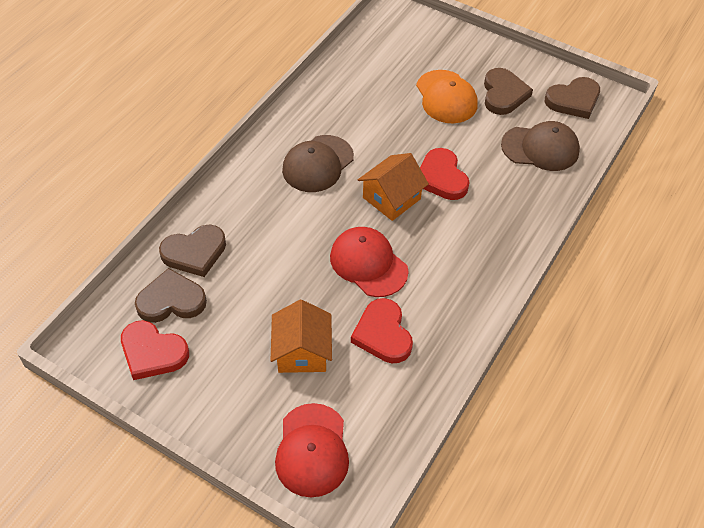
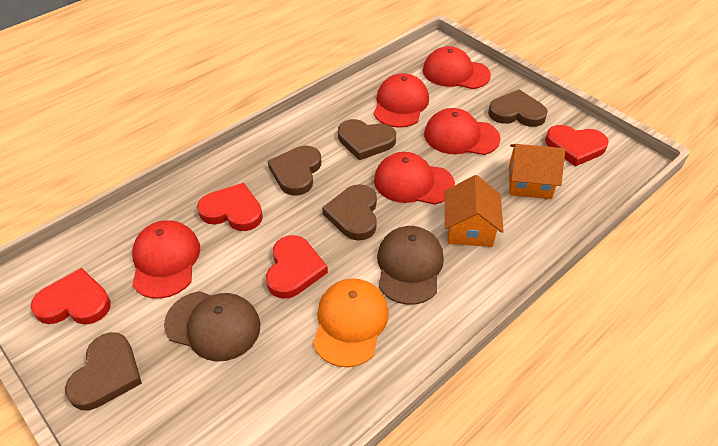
brown heart: 4 -> 5
red cap: 2 -> 5
red heart: 3 -> 4

